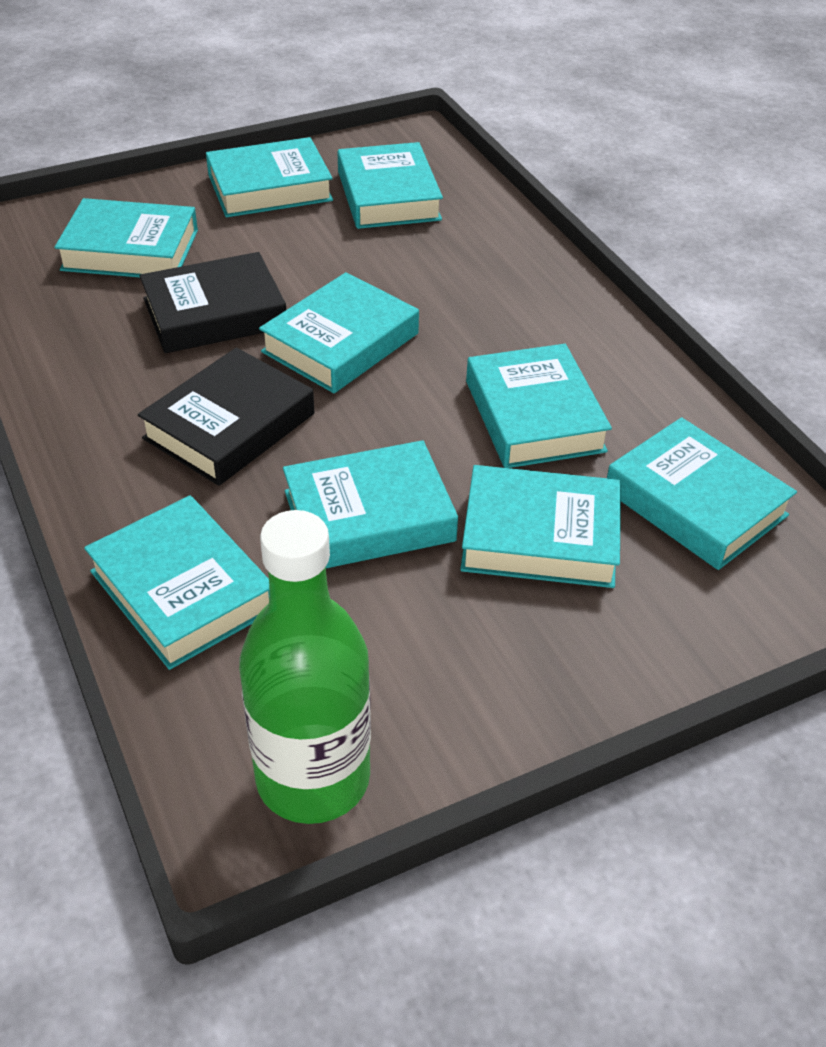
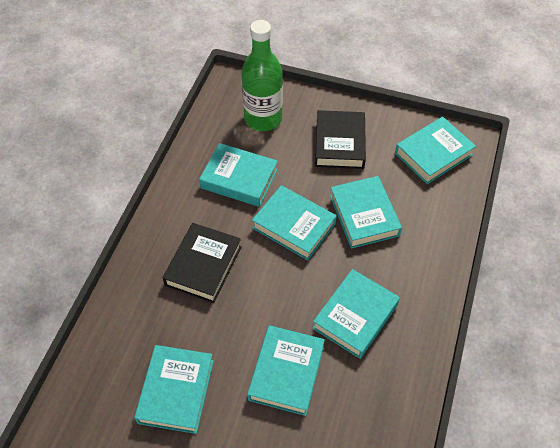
turquoise book: 9 -> 7

